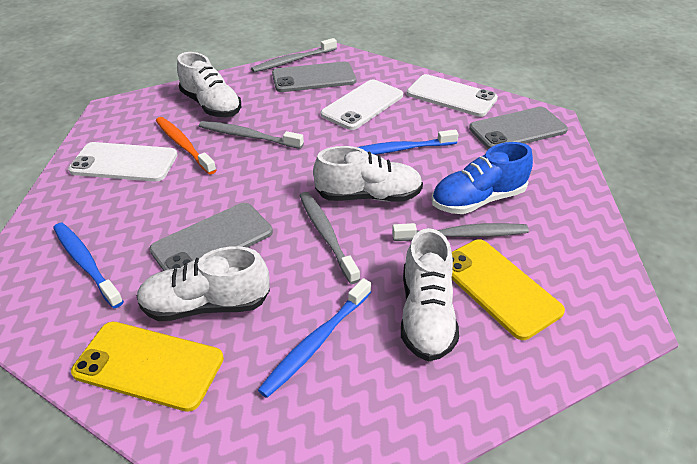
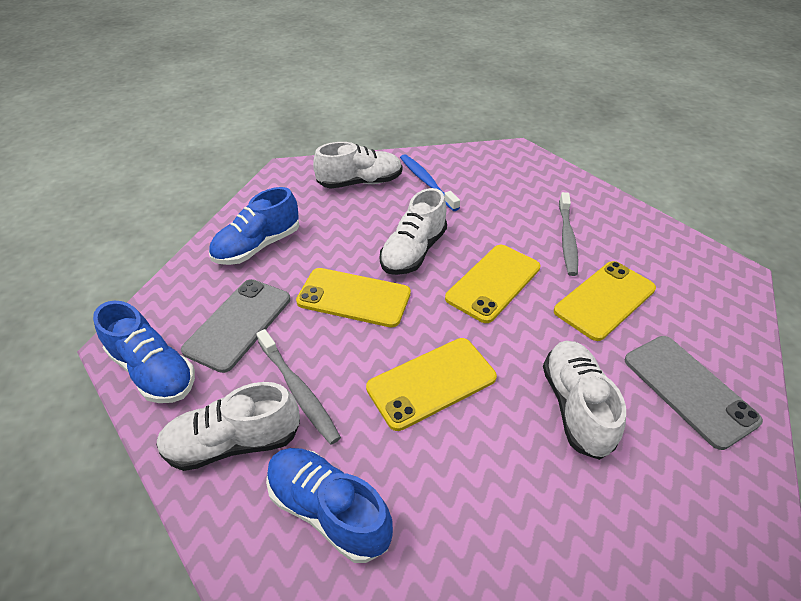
blue shoe: 1 -> 3
blue toothbrush: 3 -> 1
grey phone: 3 -> 2
grey toothbrush: 4 -> 2
orange toothbrush: 1 -> 0
white phone: 3 -> 0
yellow phone: 2 -> 4

